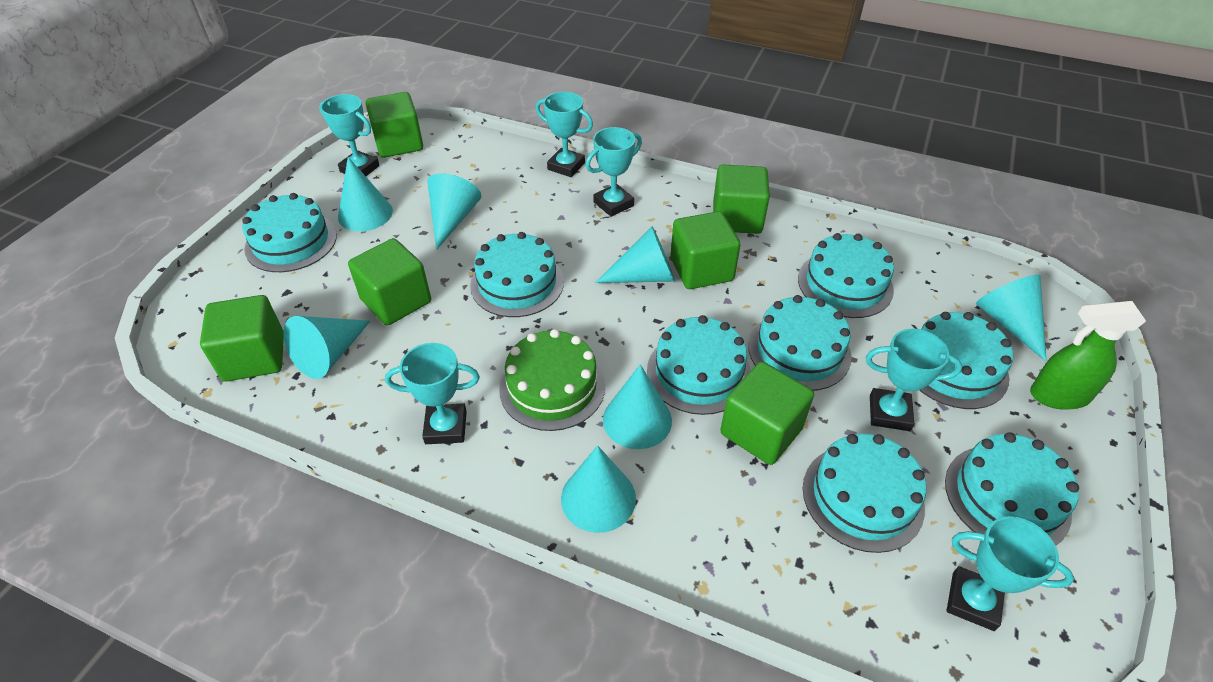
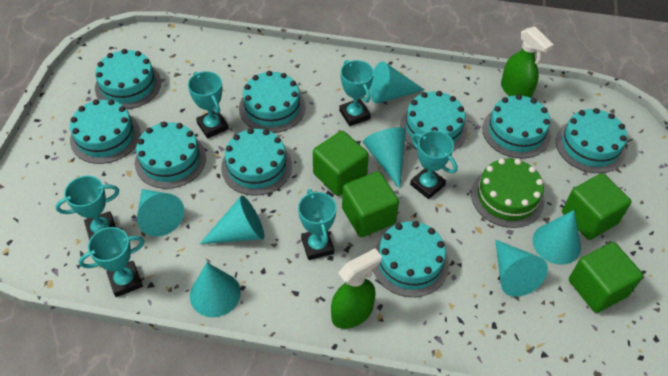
green cube: 6 -> 4
green spray bottle: 1 -> 2
turquoise cake: 8 -> 9

